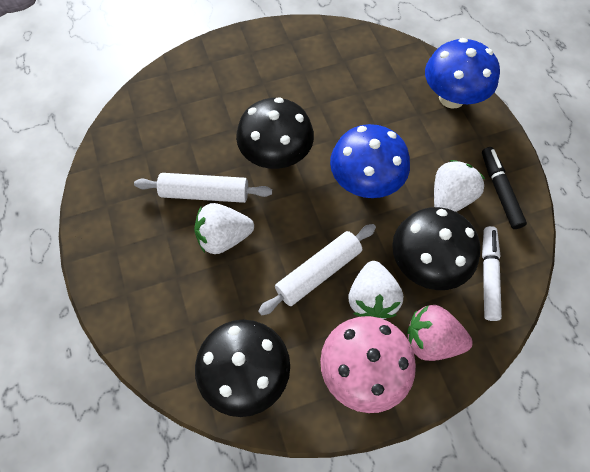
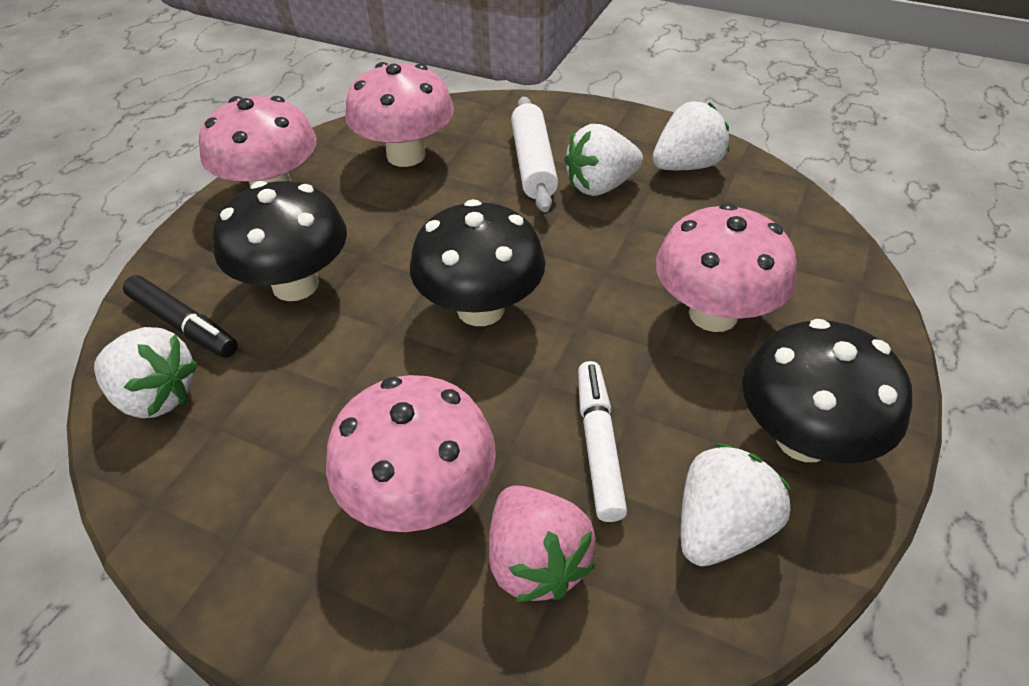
blue mushroom: 2 -> 0
pink mushroom: 1 -> 4
white rolling pin: 2 -> 1
white strawberry: 3 -> 4

